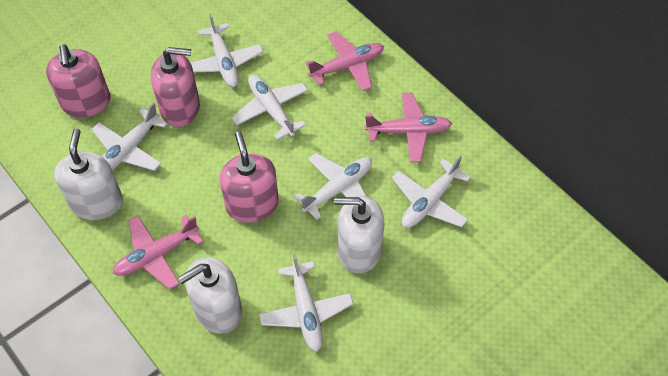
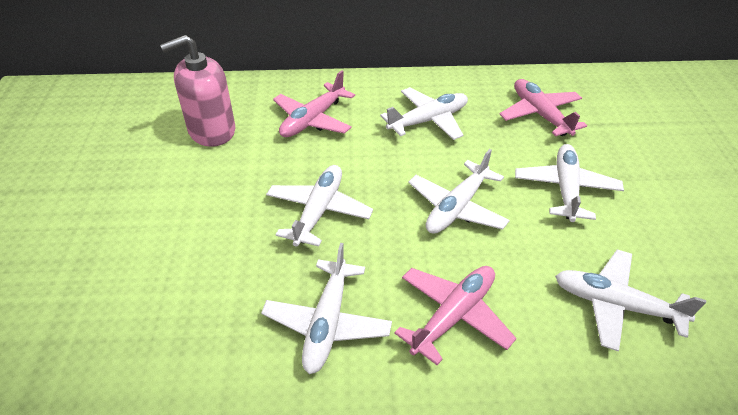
pink soap dispenser: 3 -> 1
white soap dispenser: 3 -> 0

